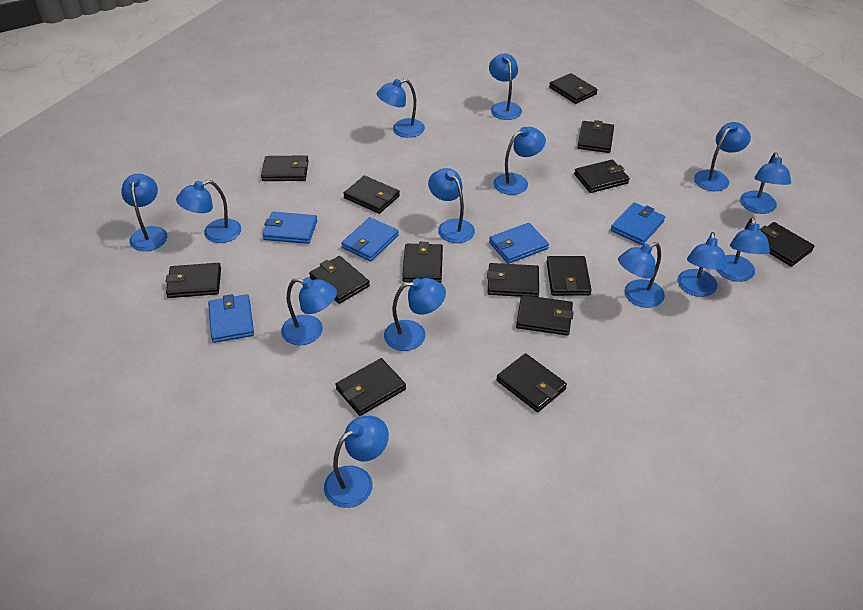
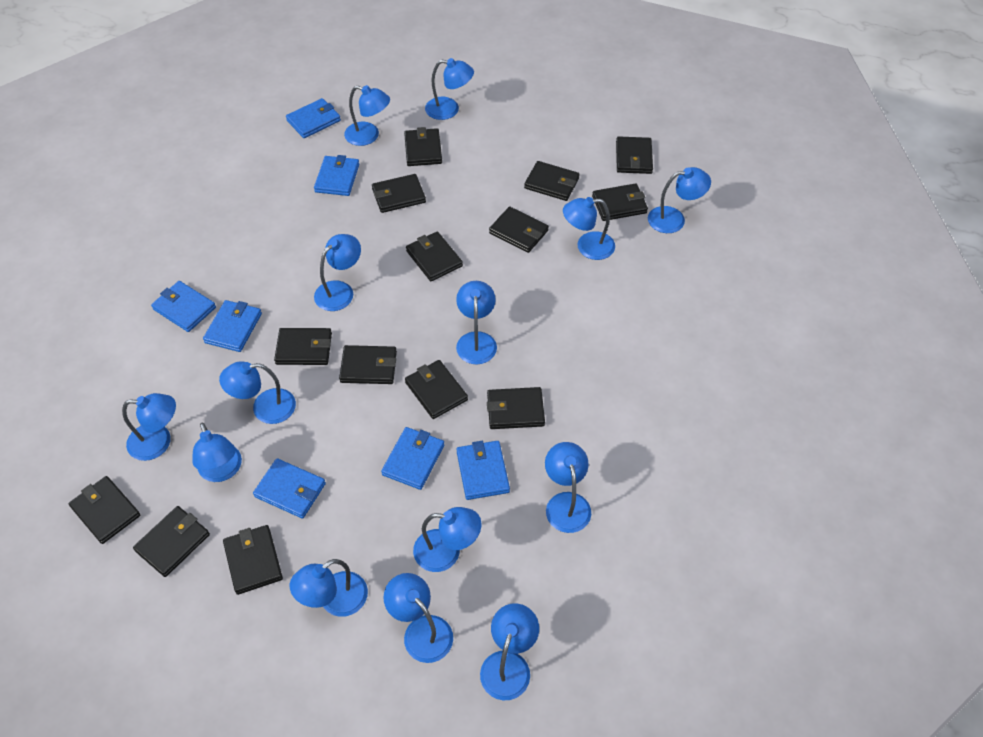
blue wallet: 5 -> 7

